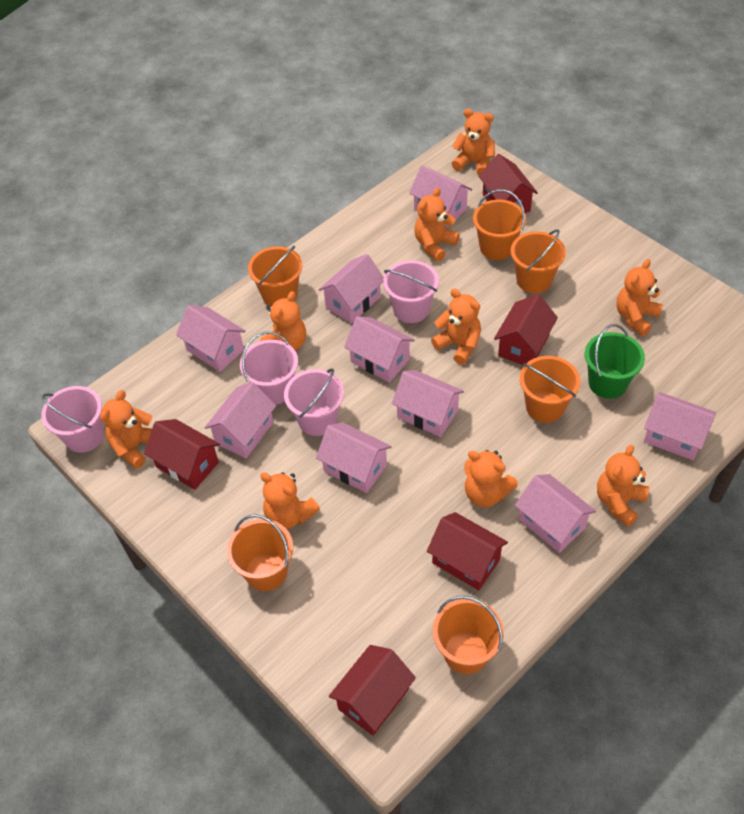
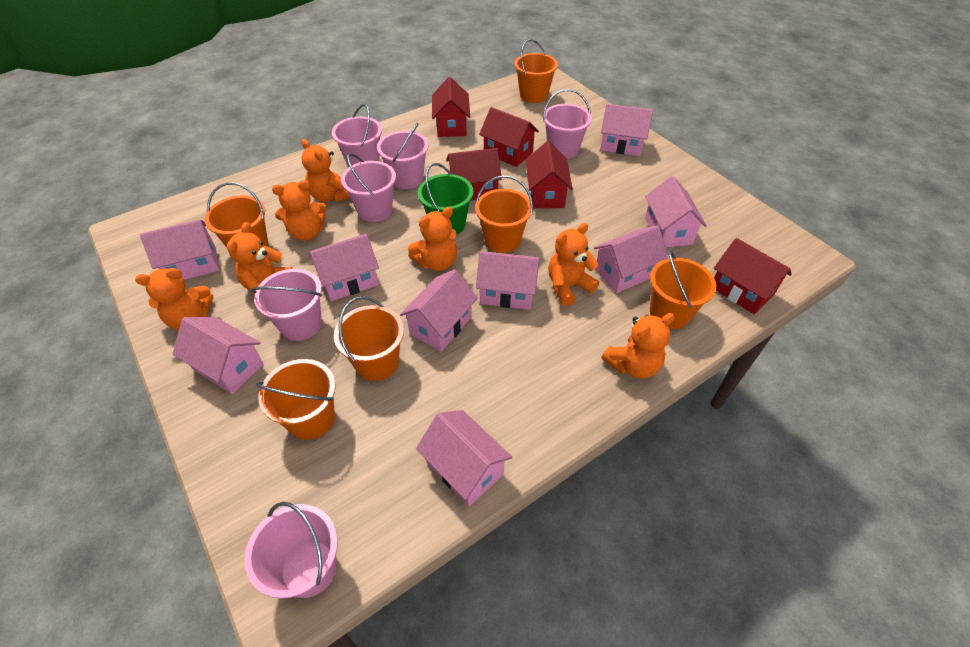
orange teddy bear: 9 -> 7
pink bucket: 4 -> 6

